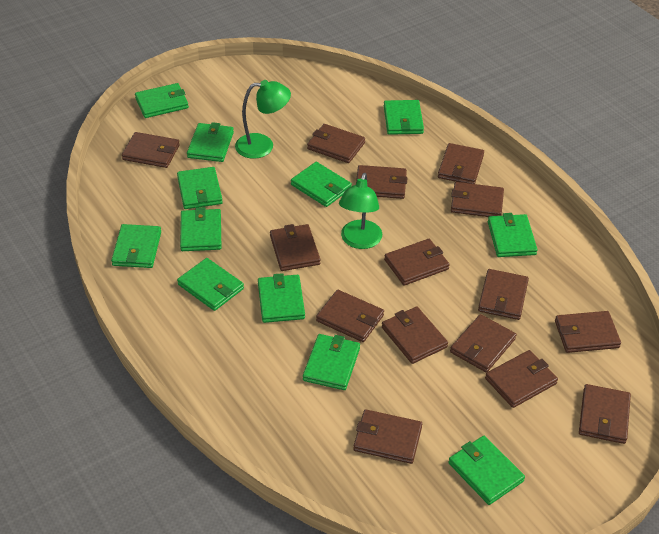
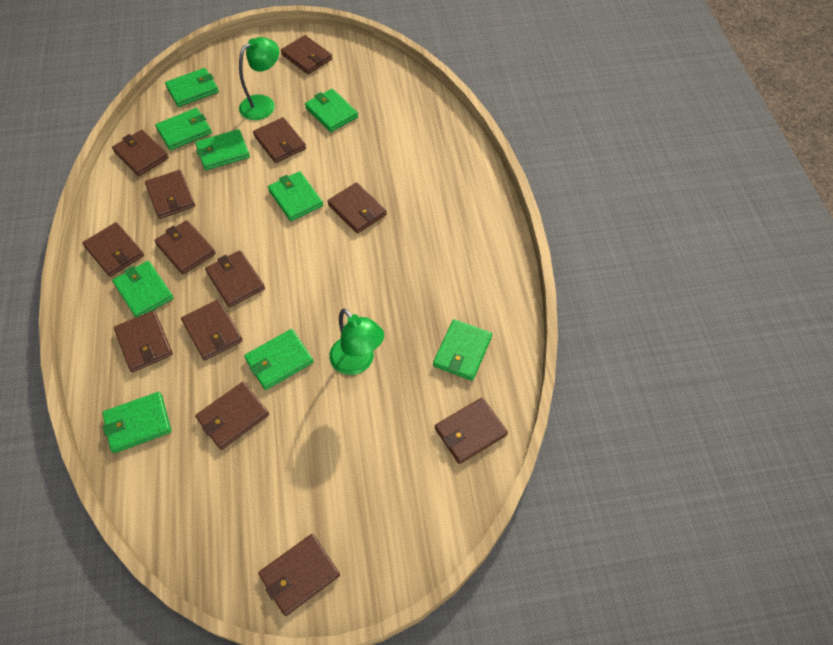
brown wallet: 15 -> 13
green wallet: 12 -> 9

